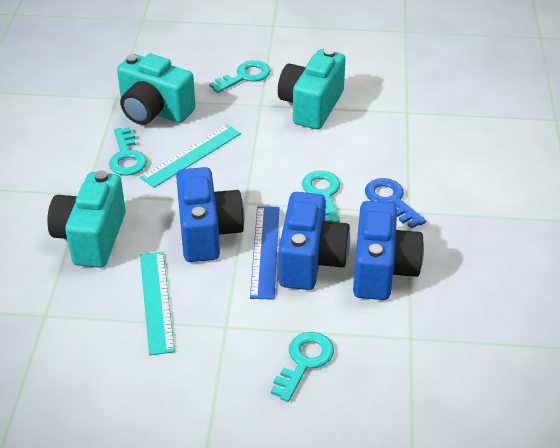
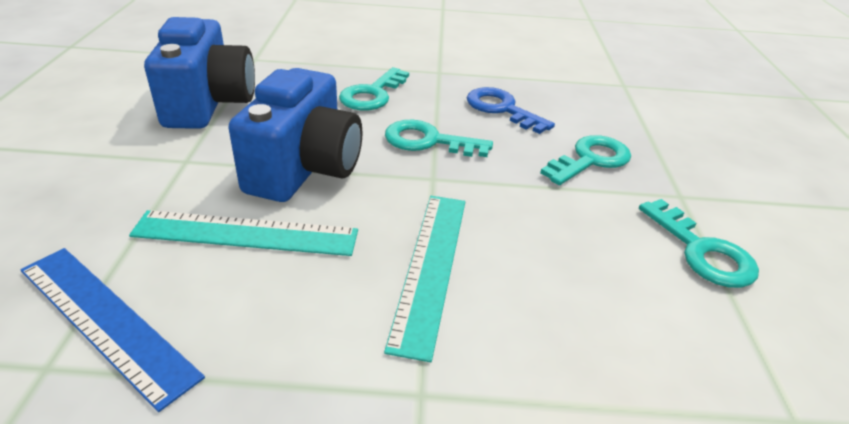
blue camera: 3 -> 2
turquoise camera: 3 -> 0

